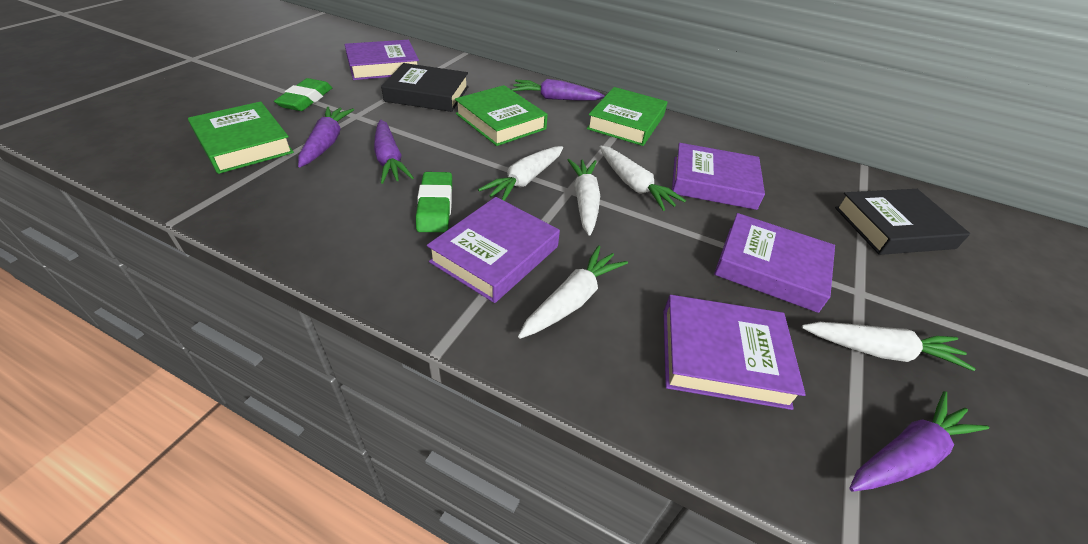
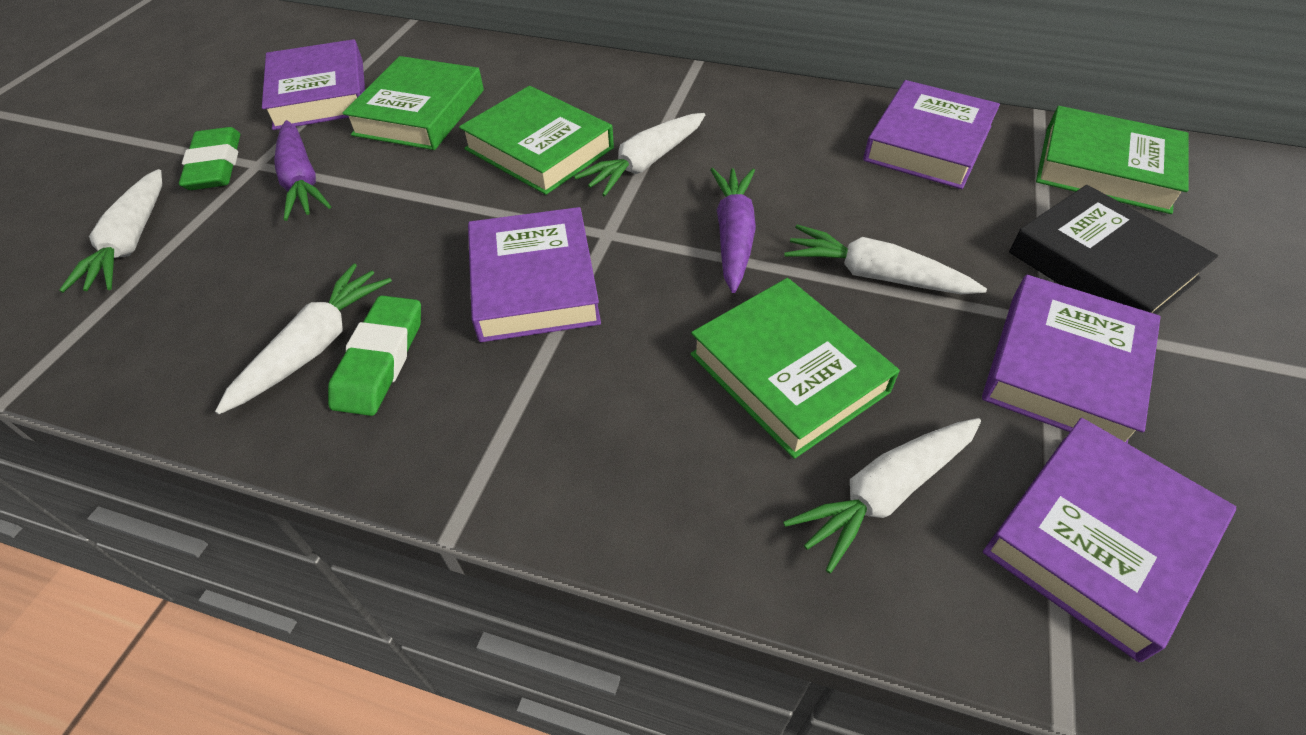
black book: 2 -> 1
green book: 3 -> 4
purple carrot: 4 -> 2

